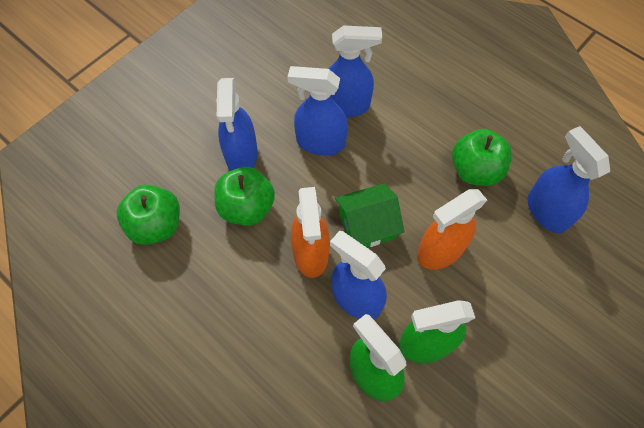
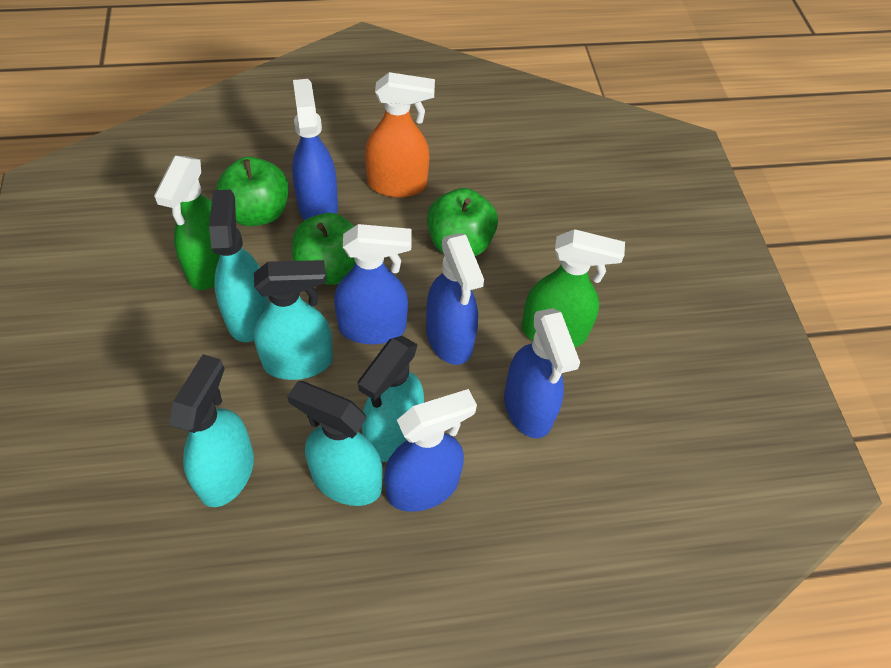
green house: 1 -> 0
orange spray bottle: 2 -> 1
turquoise spray bottle: 0 -> 5

